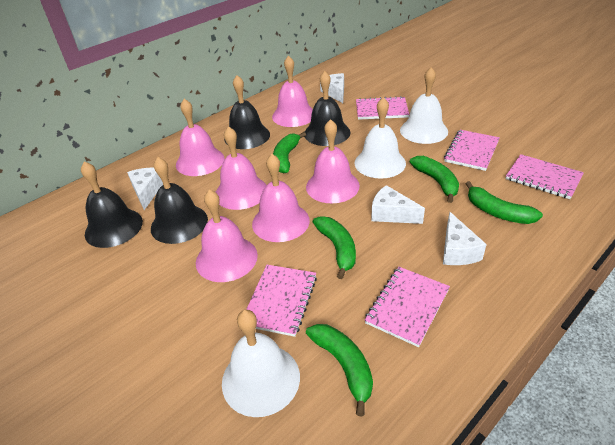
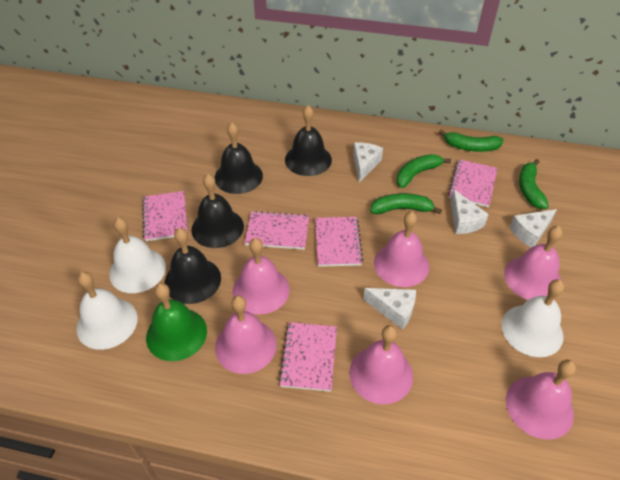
green banana: 5 -> 4
green bell: 0 -> 1

